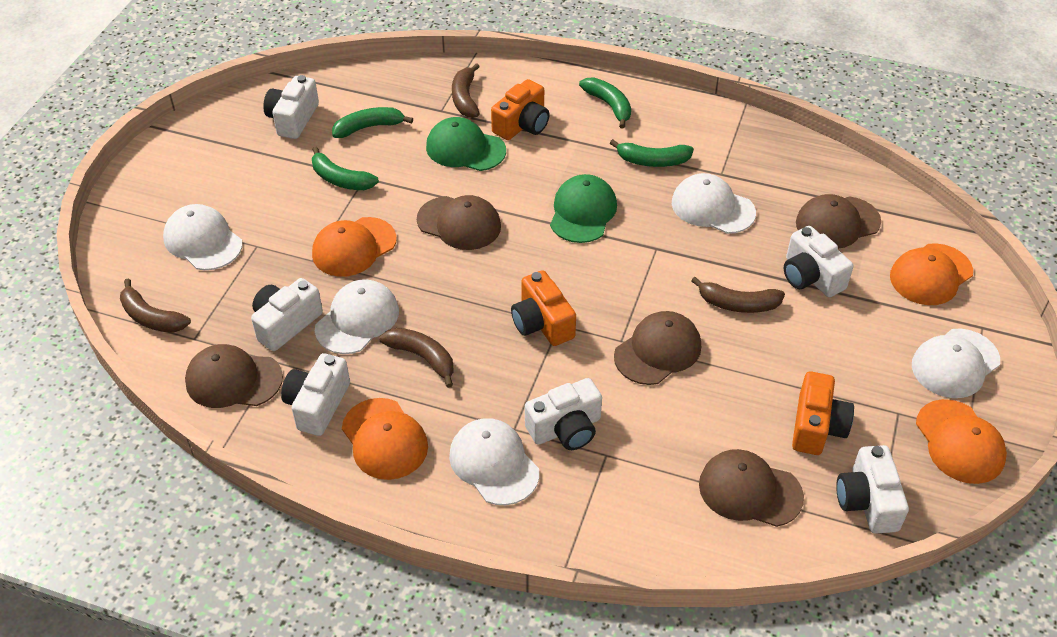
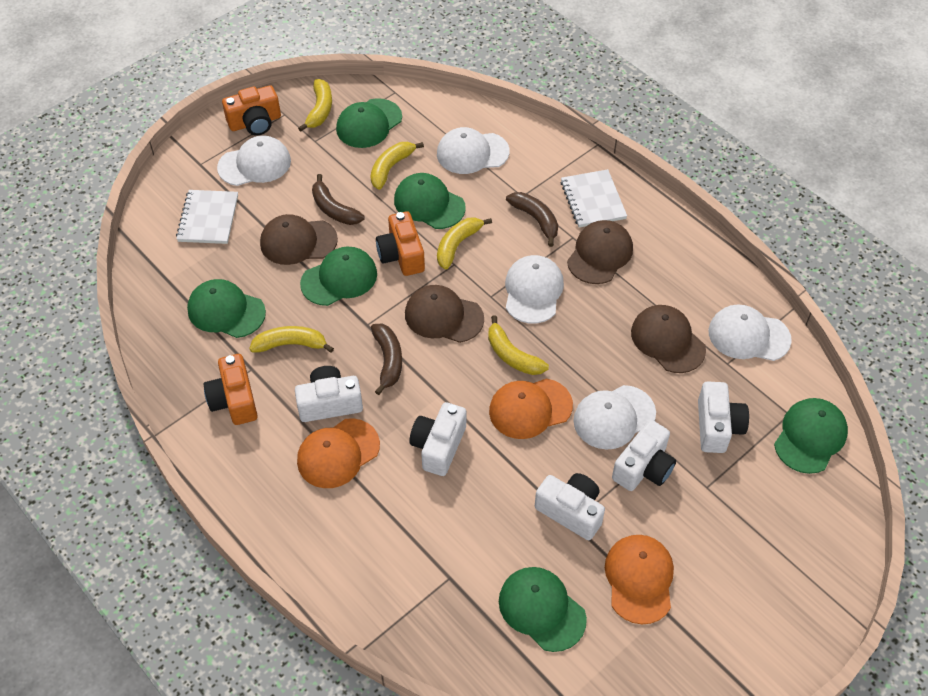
brown banana: 4 -> 3
brown cap: 5 -> 4
green banana: 4 -> 0
green cap: 2 -> 6
orange cap: 4 -> 3
white camera: 6 -> 5
white notebook: 0 -> 2
yellow banana: 0 -> 5

